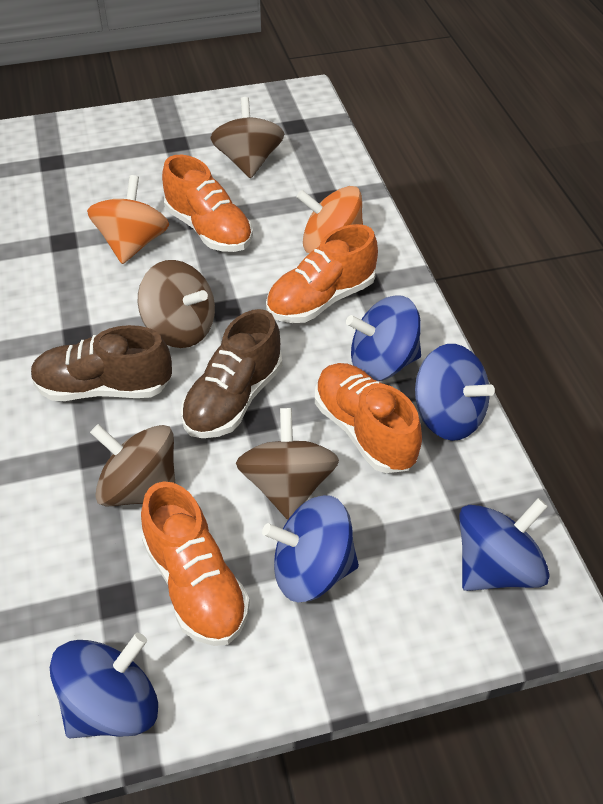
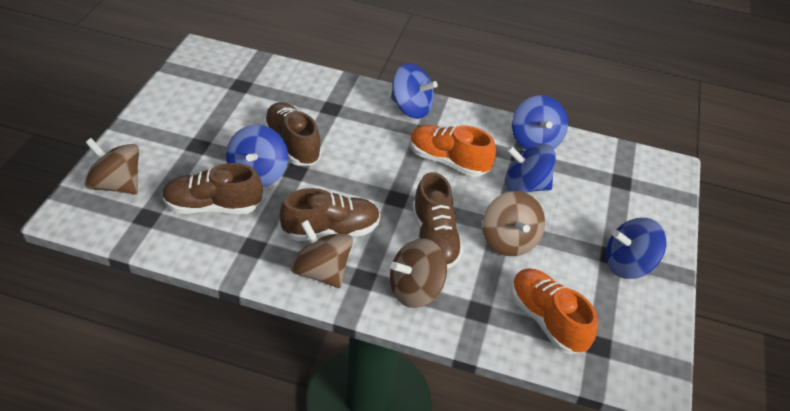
brown shoe: 2 -> 4
orange shoe: 4 -> 2
orange spinning top: 2 -> 0

